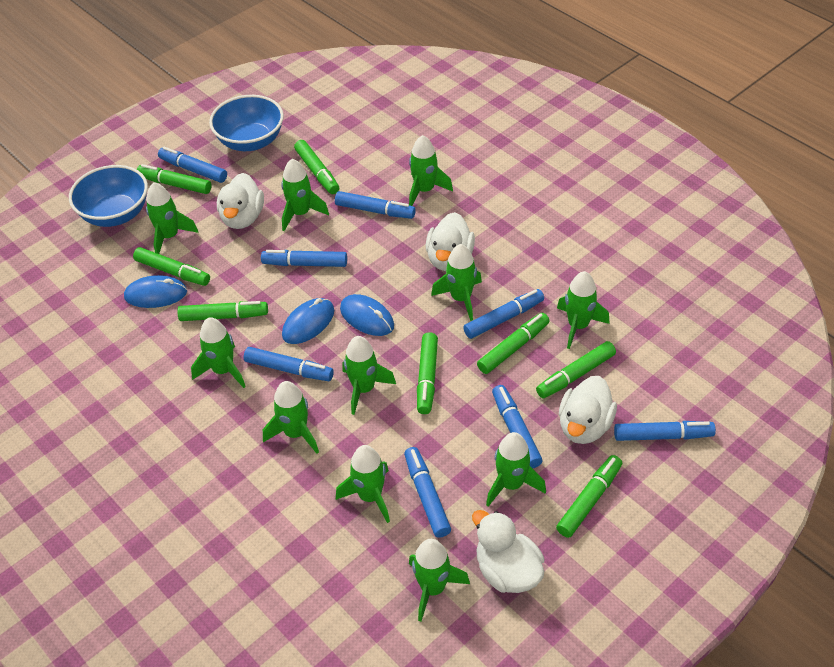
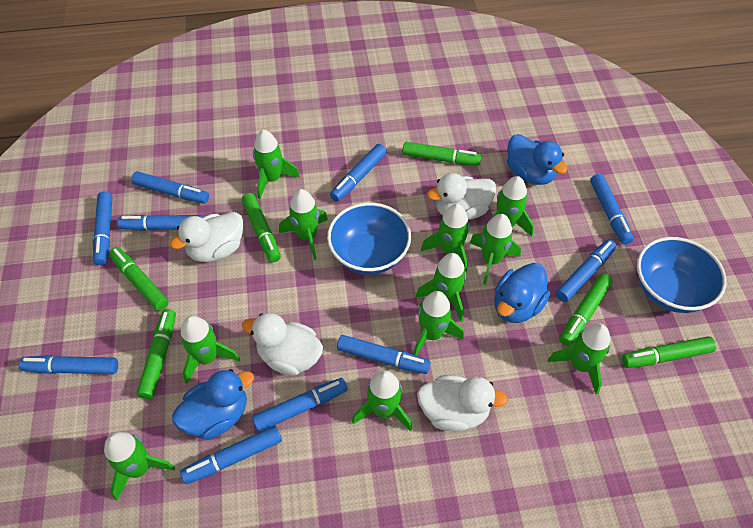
blue duck: 0 -> 3
blue marker: 8 -> 10
blue mouse: 3 -> 0
green marker: 8 -> 6

